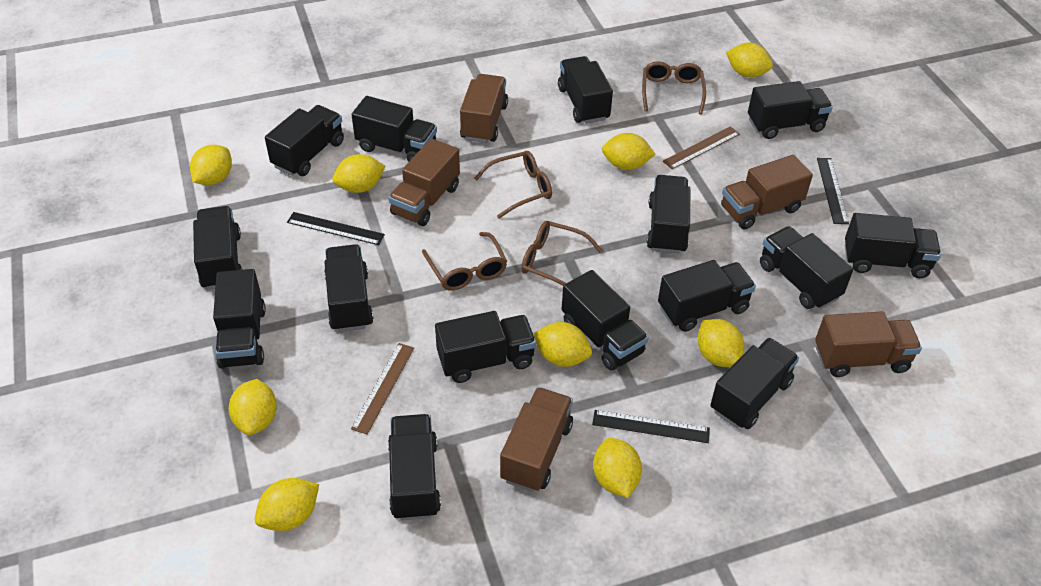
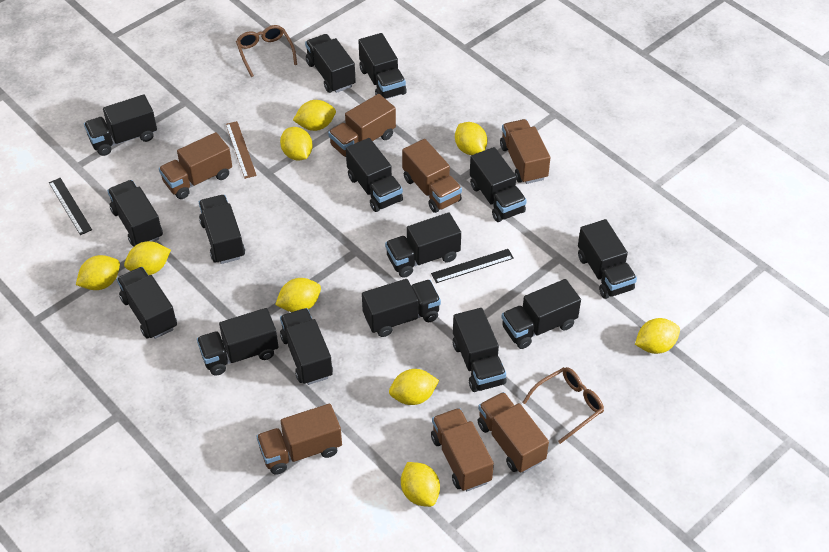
black ruler: 3 -> 2
brown glasses: 4 -> 2
brown ruler: 2 -> 1
brown truck: 5 -> 7

